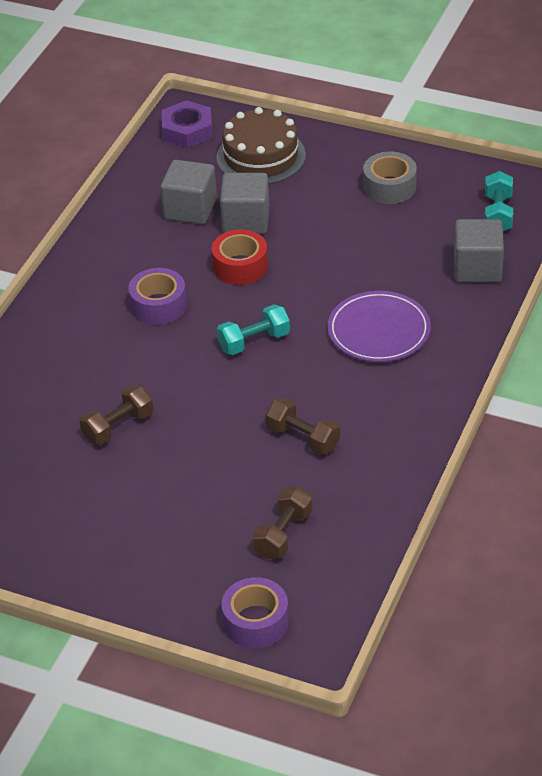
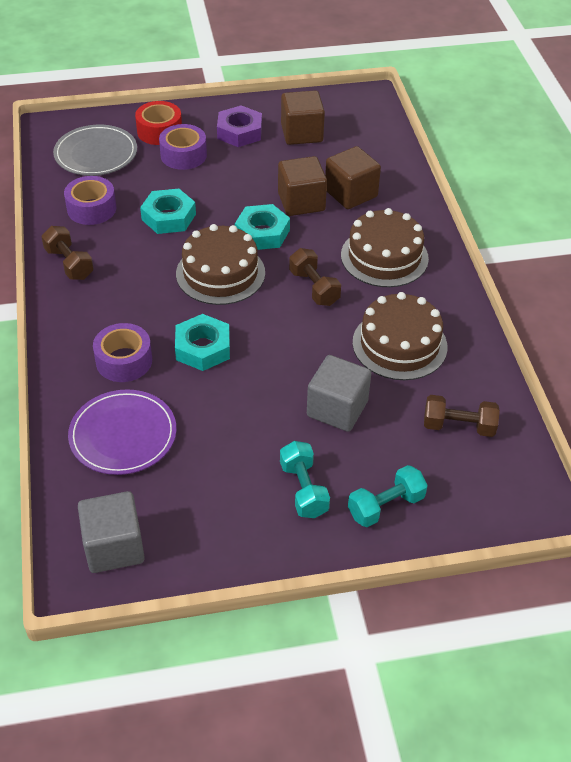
brown cake: 1 -> 3
brown cube: 0 -> 3
grey cube: 3 -> 2
grey plate: 0 -> 1
grey tape: 1 -> 0
purple tape: 2 -> 3
turquoise nut: 0 -> 3

